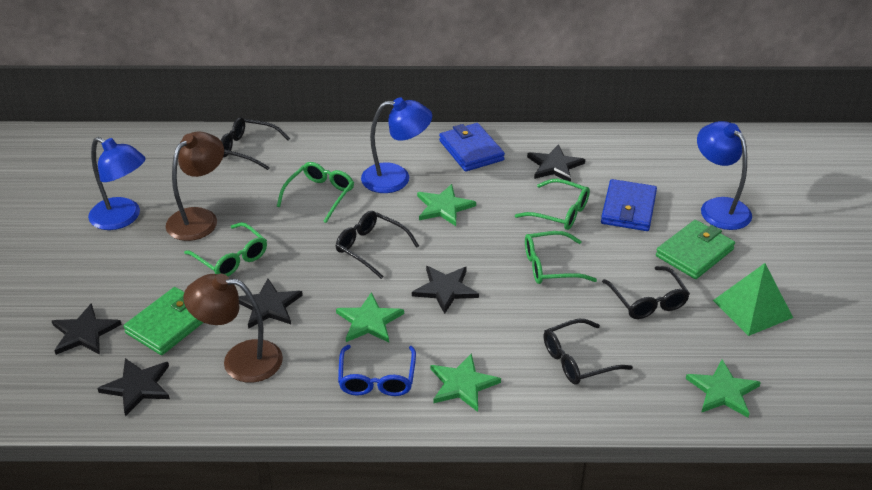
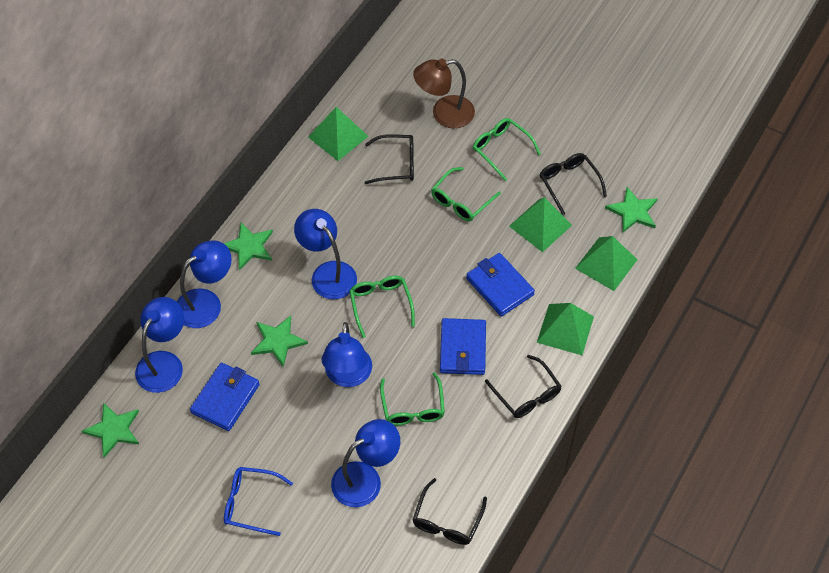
black star: 5 -> 0
blue lamp: 3 -> 5
blue wallet: 2 -> 3
brown lamp: 2 -> 1
green pyramid: 1 -> 4
green wallet: 2 -> 0

